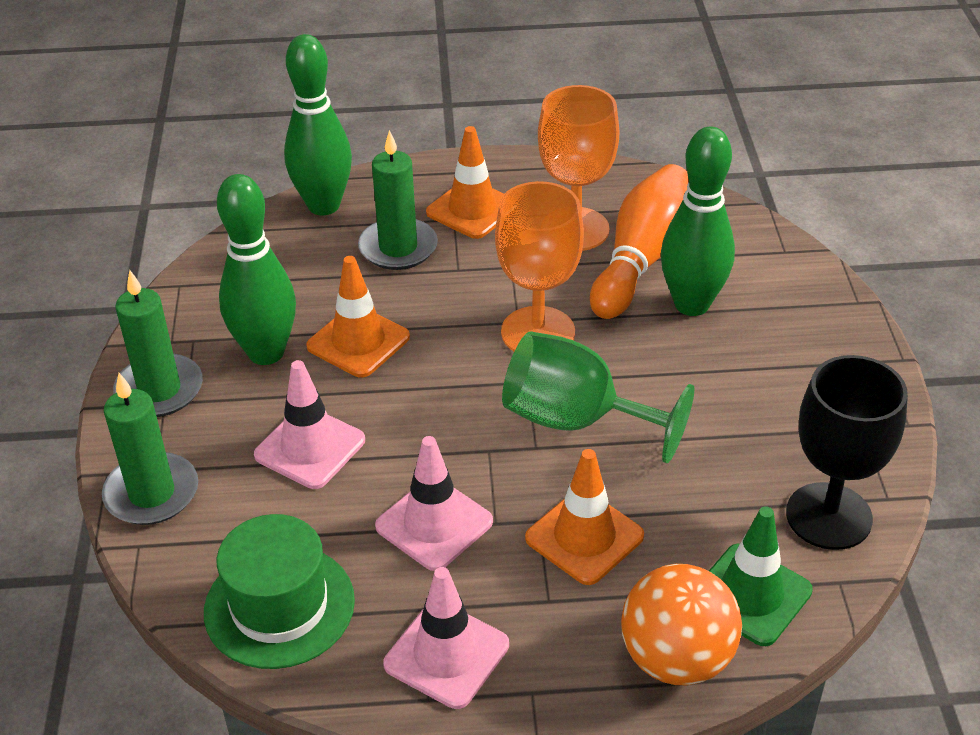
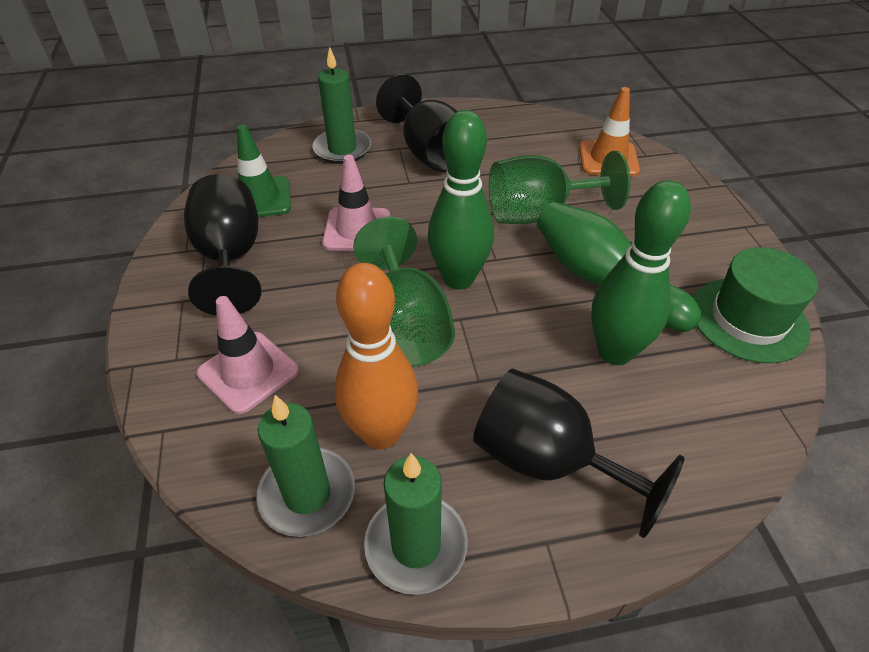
black goblet: 1 -> 3
green goblet: 1 -> 2
orange ball: 1 -> 0
orange goblet: 2 -> 0
orange traffic cone: 3 -> 1
pink traffic cone: 3 -> 2

